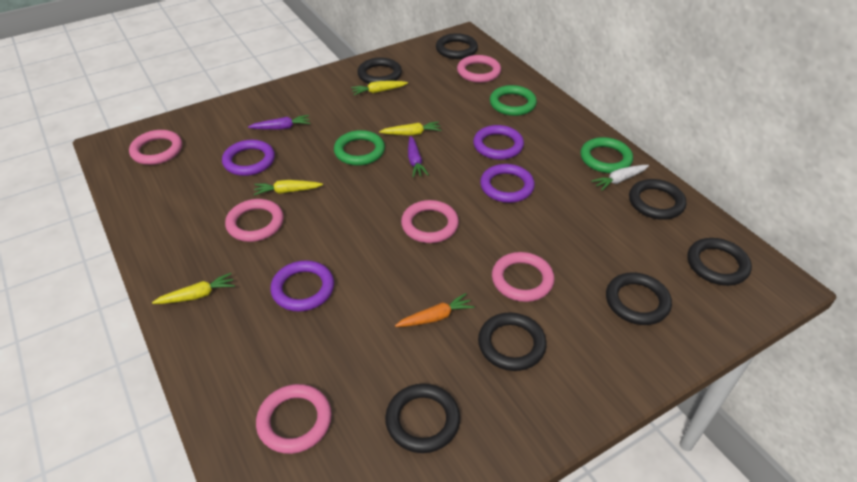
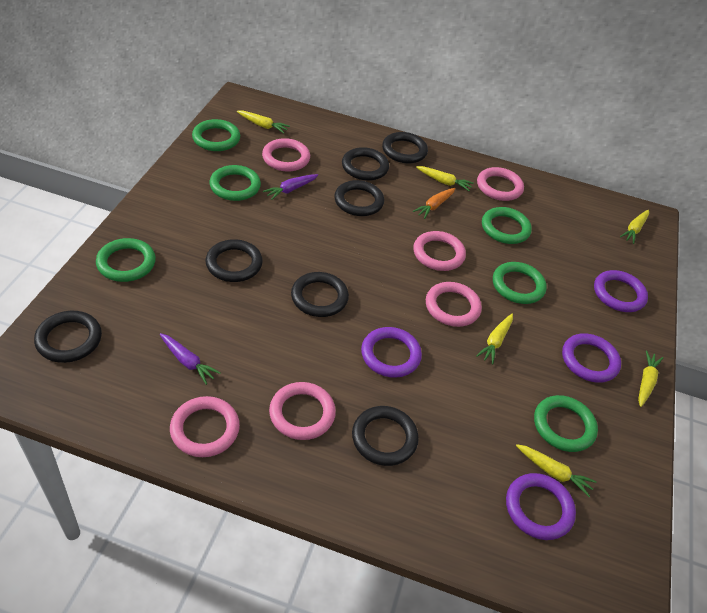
green ring: 3 -> 6
white carrot: 1 -> 0
yellow carrot: 4 -> 6

